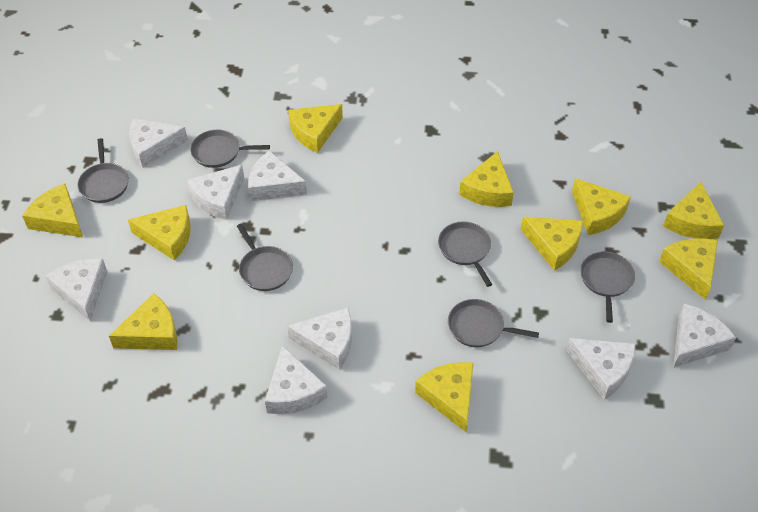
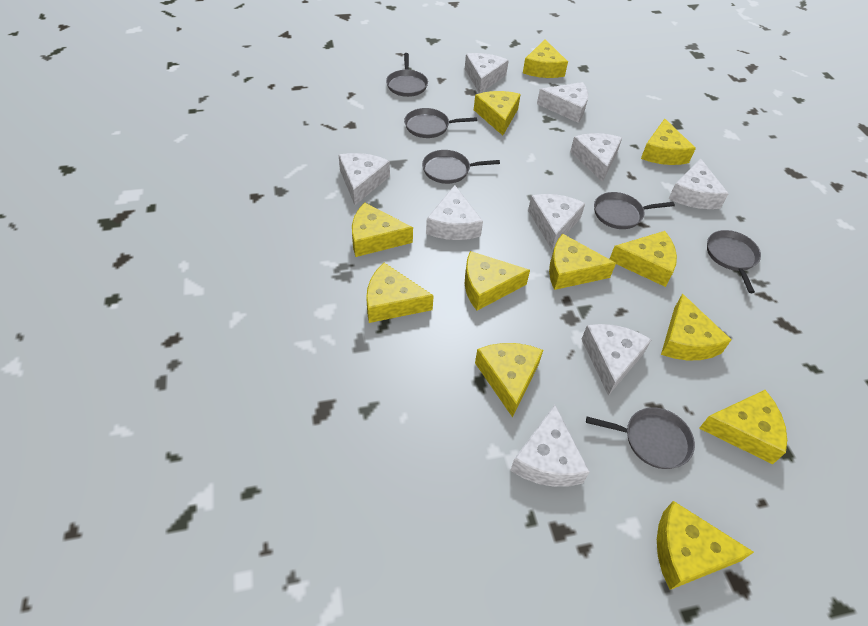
white cheese: 8 -> 9
yellow cheese: 10 -> 12

